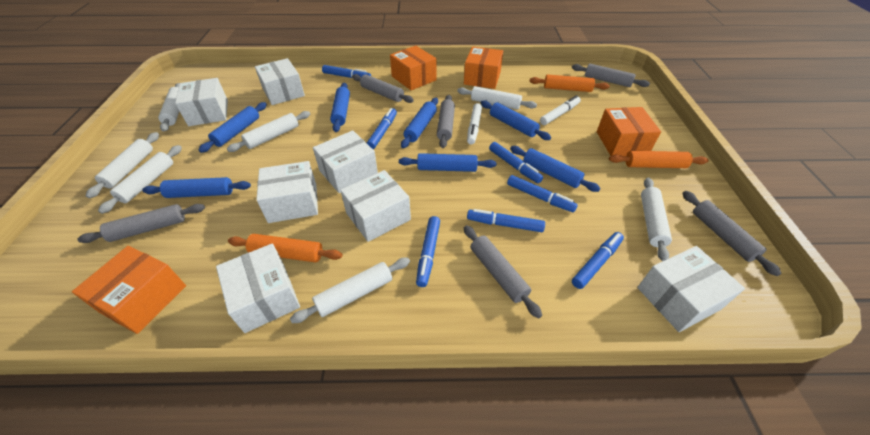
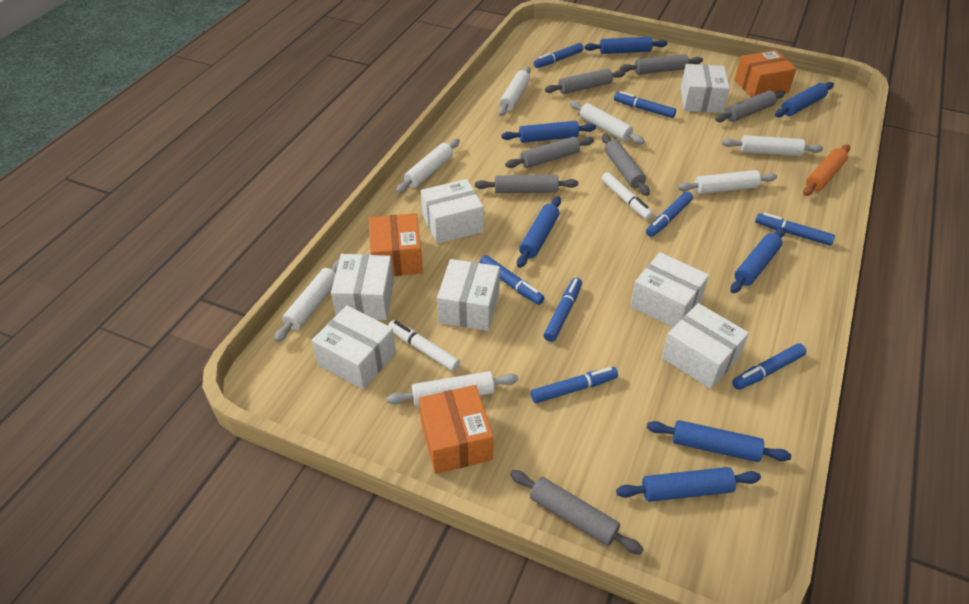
blue marker: 7 -> 8
grey rolling pin: 6 -> 7
orange box: 4 -> 3
orange rolling pin: 3 -> 1

